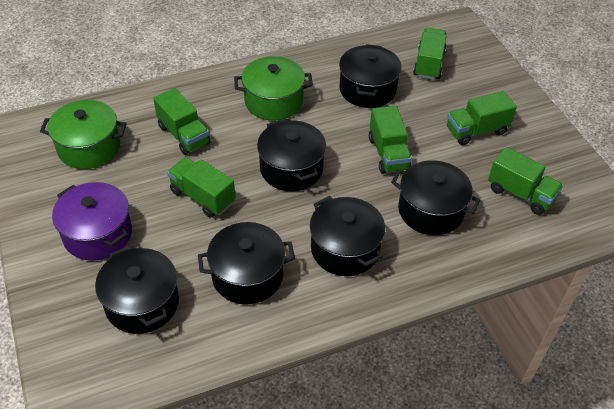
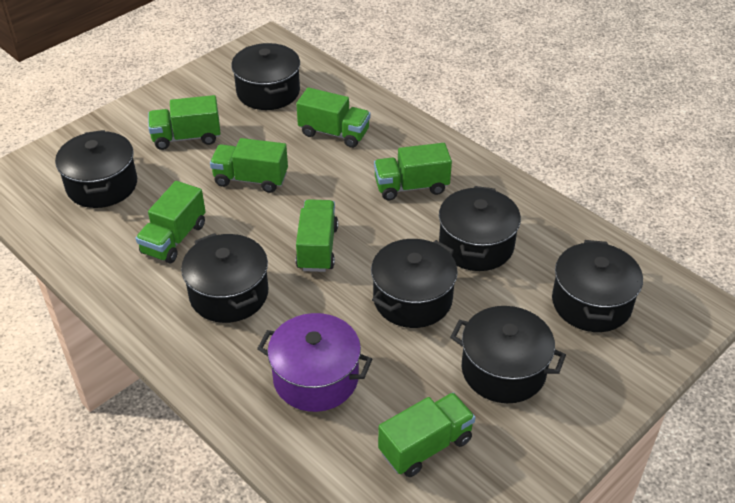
black pot: 6 -> 7
green pot: 2 -> 0
green truck: 6 -> 7

